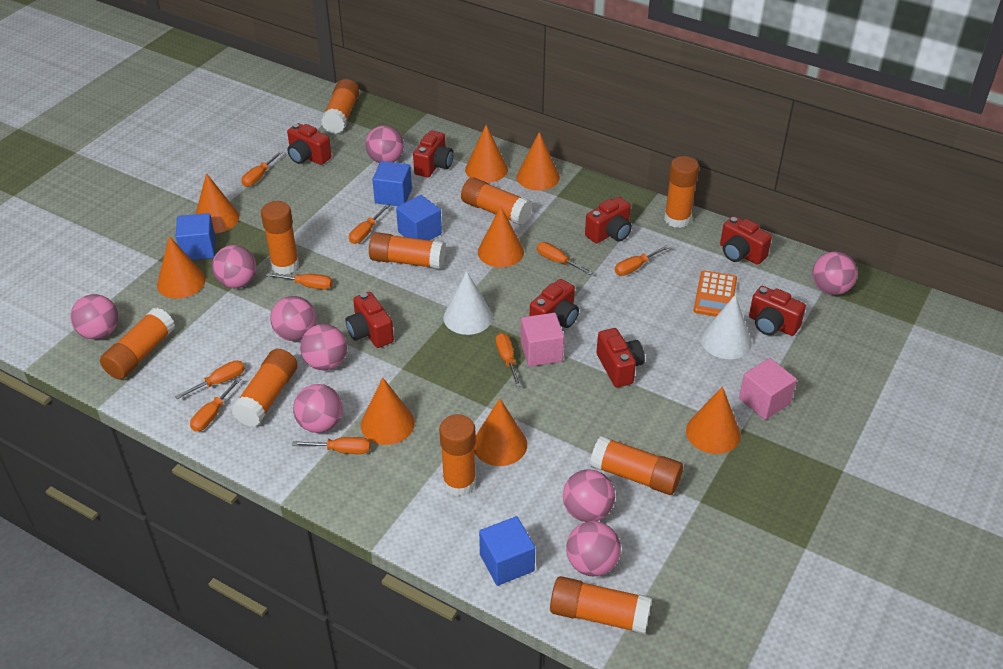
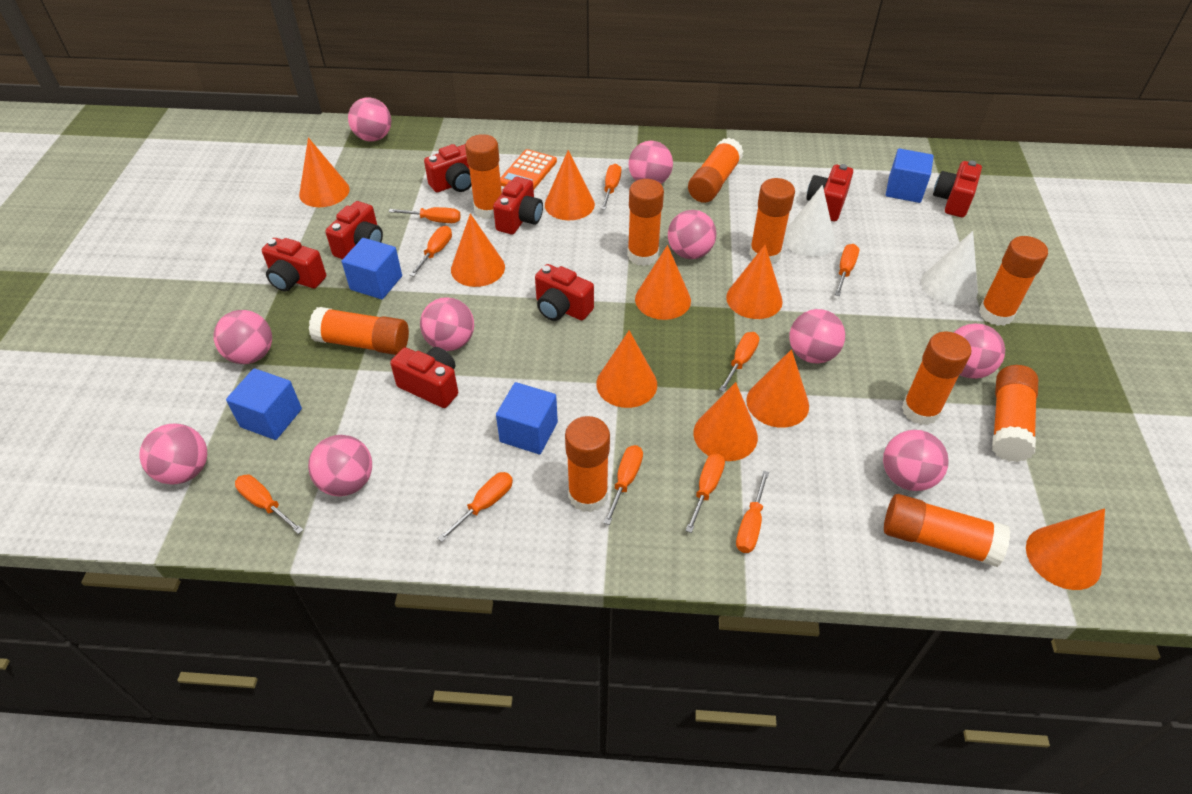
orange cone: 8 -> 9
orange screwdriver: 9 -> 10
pink ball: 9 -> 10
pink cube: 2 -> 0

